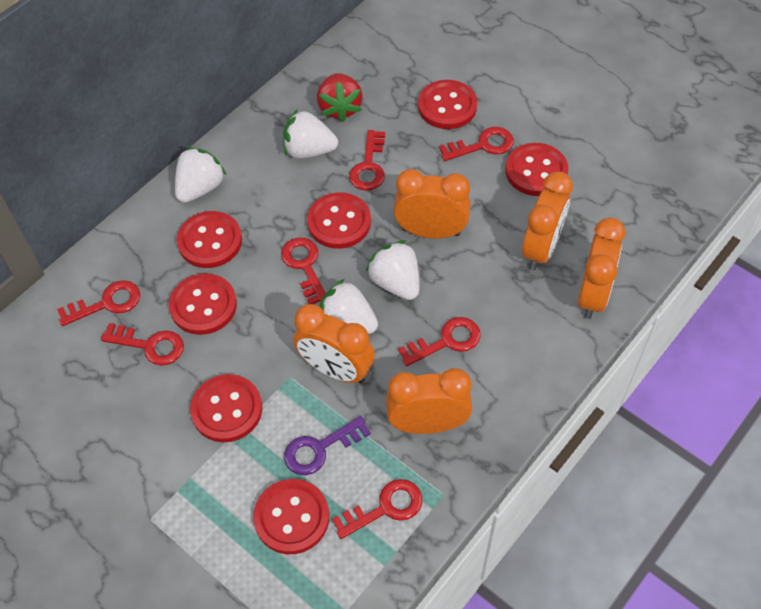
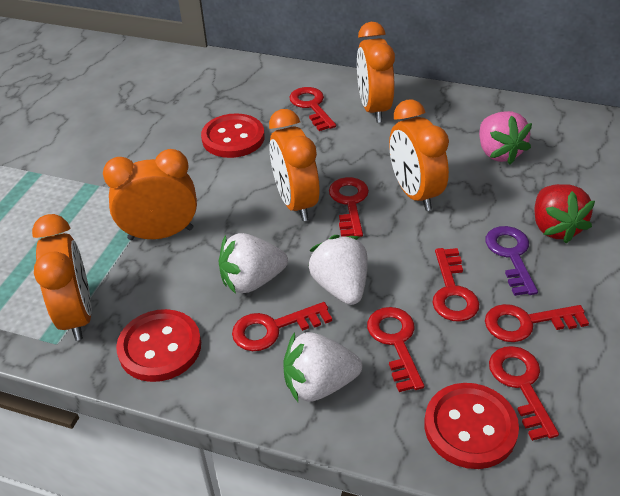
pink strawberry: 0 -> 1
red button: 7 -> 3
white strawberry: 4 -> 3

